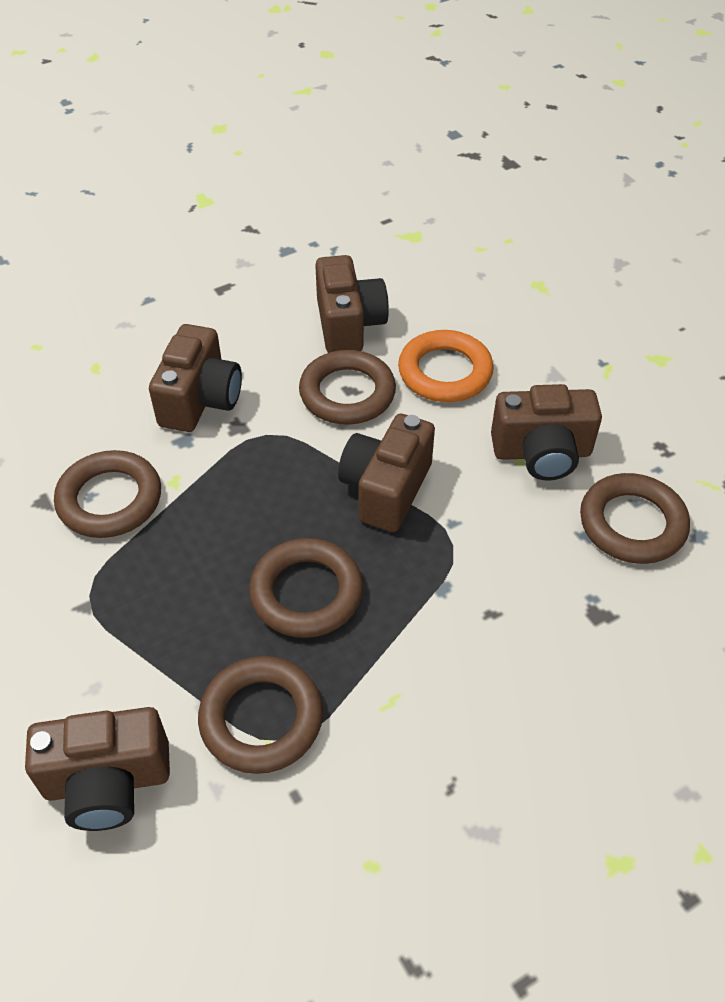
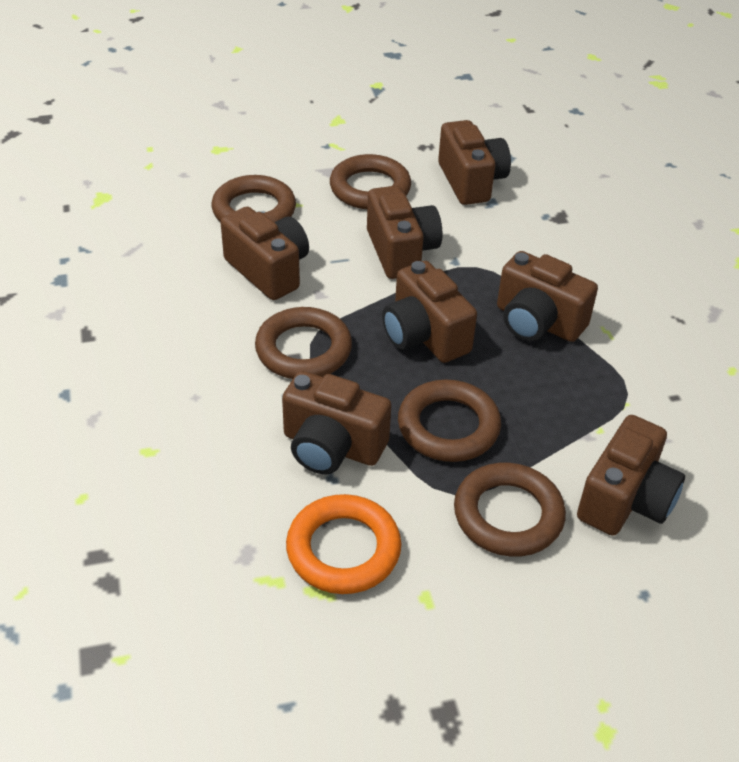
brown camera: 5 -> 7

